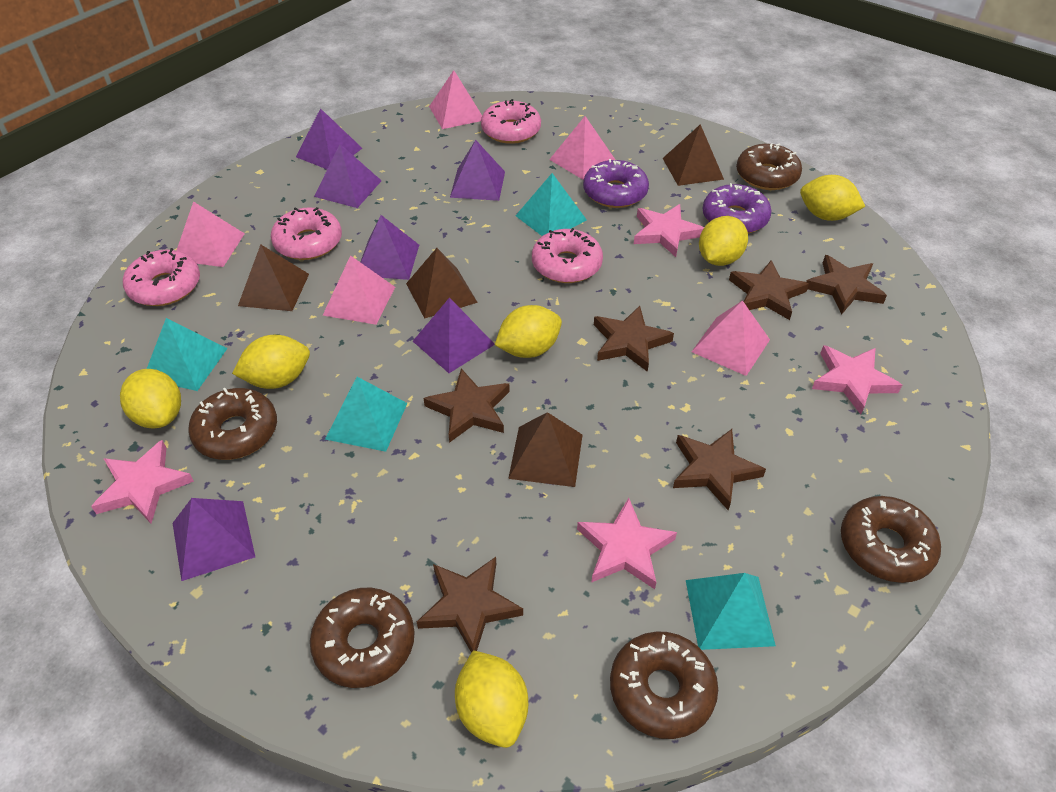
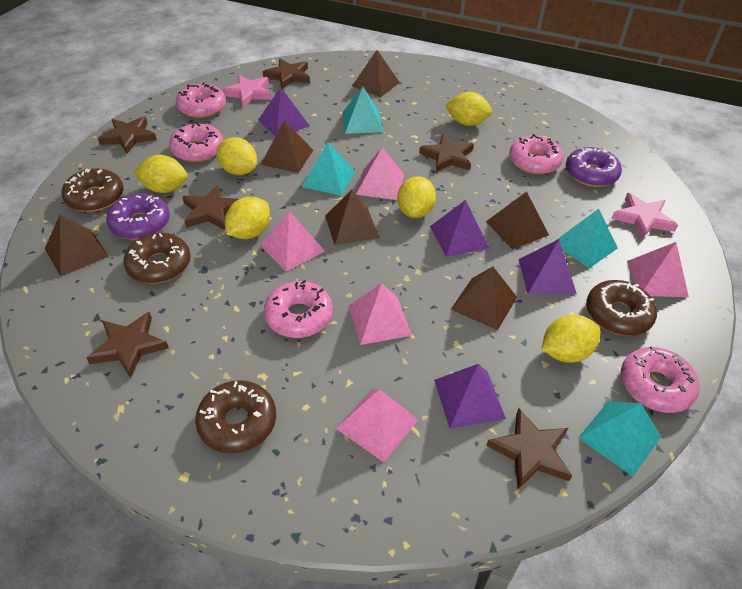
brown donut: 5 -> 4
brown pyramid: 4 -> 6
pink donut: 4 -> 5
pink star: 4 -> 2
purple pyramid: 6 -> 4

